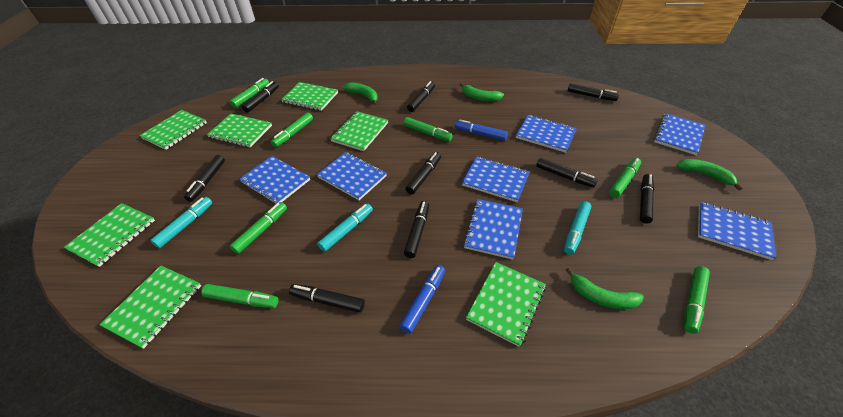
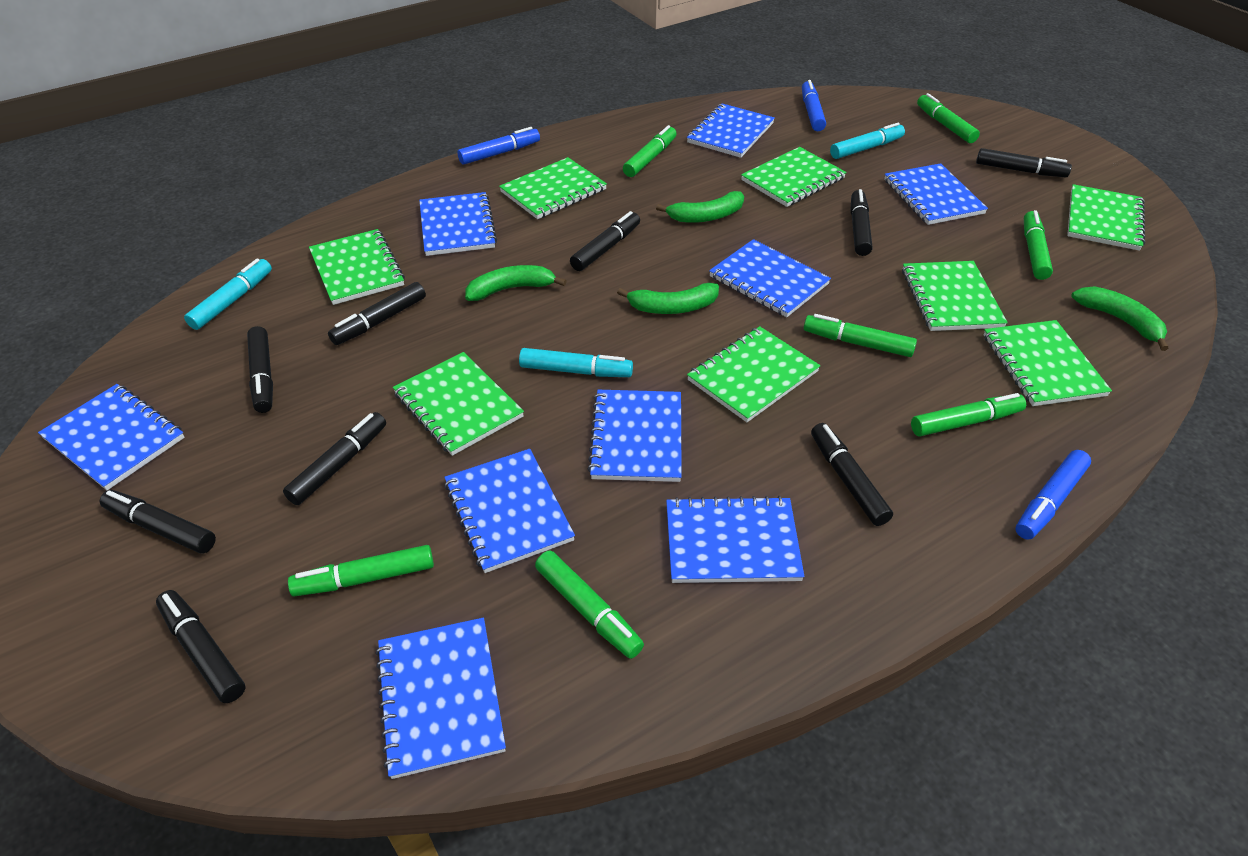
blue marker: 2 -> 3
blue notebook: 7 -> 9
green notebook: 7 -> 8

